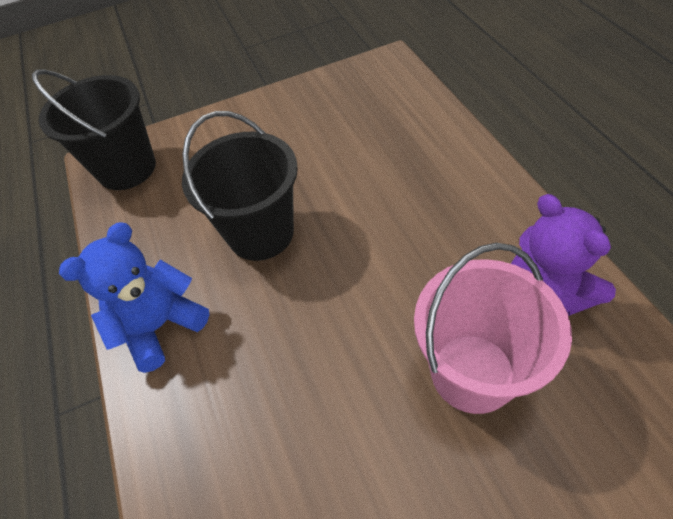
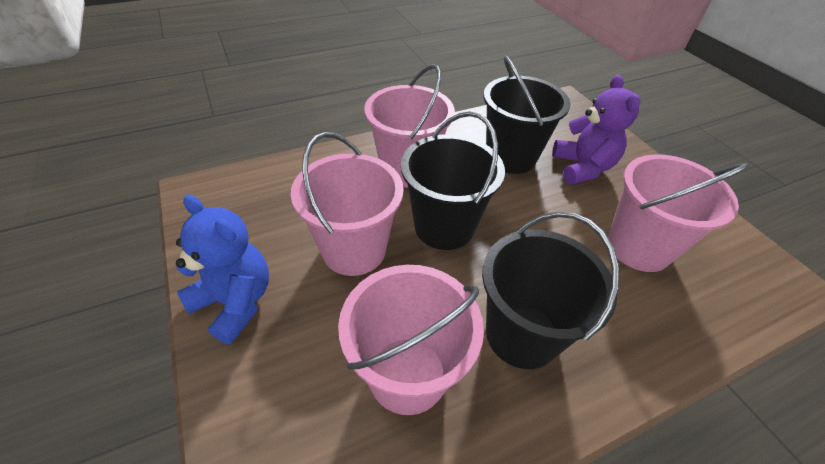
black bucket: 2 -> 3
pink bucket: 1 -> 4

